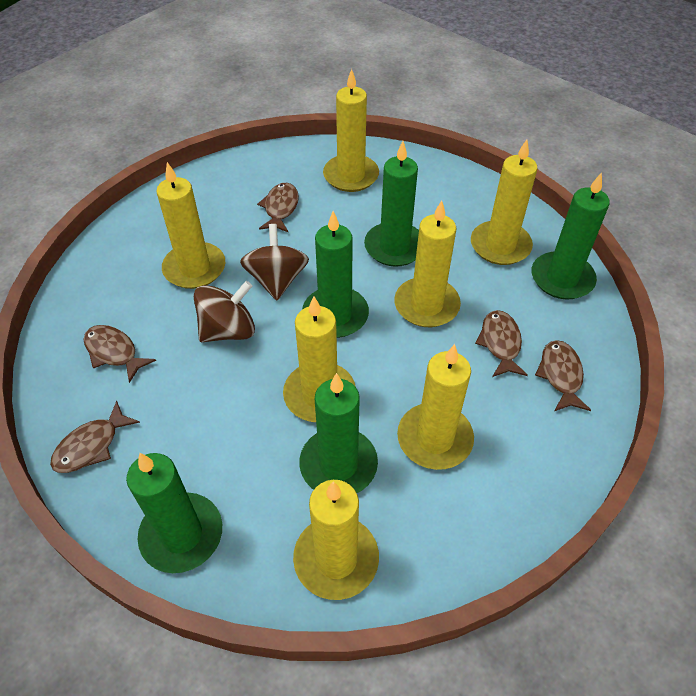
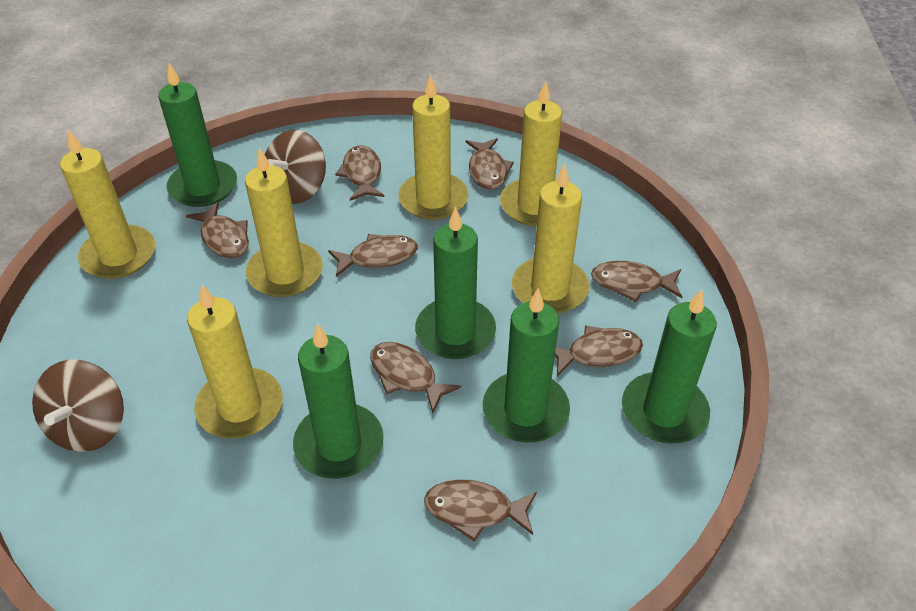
brown fish: 5 -> 8
yellow candle: 7 -> 6

